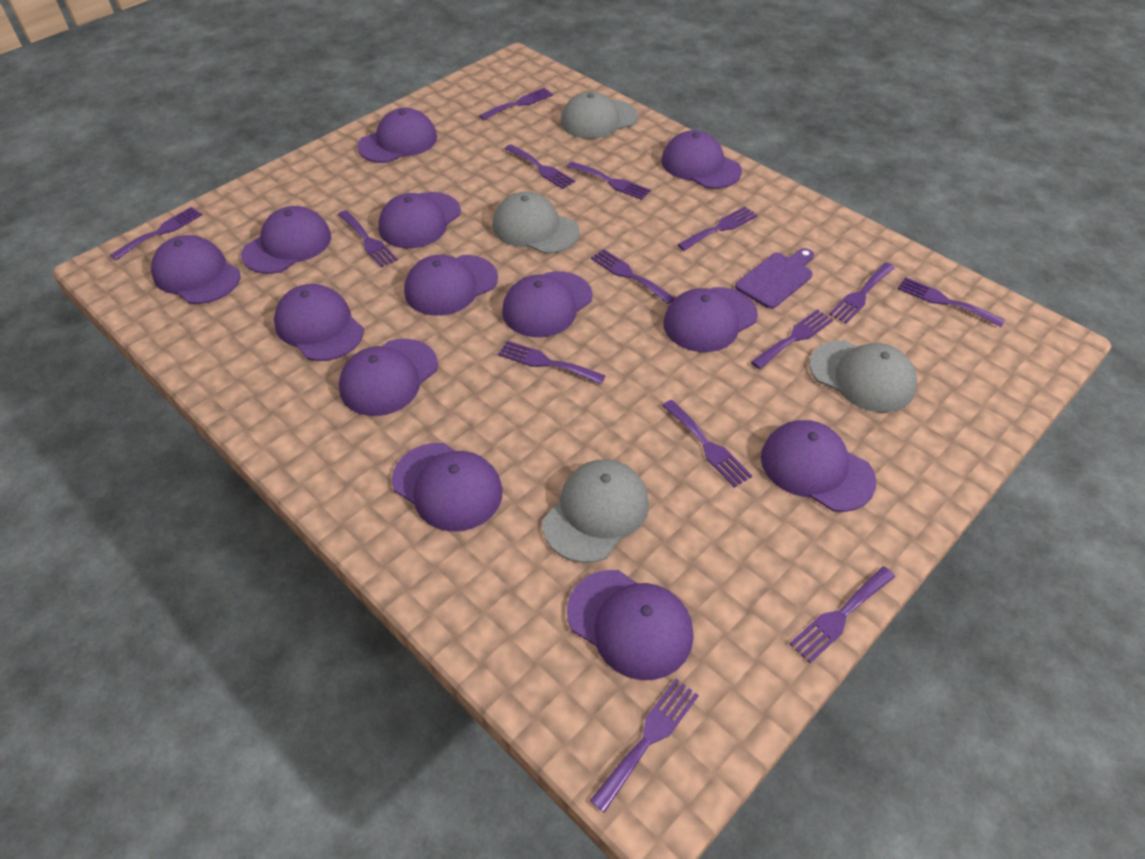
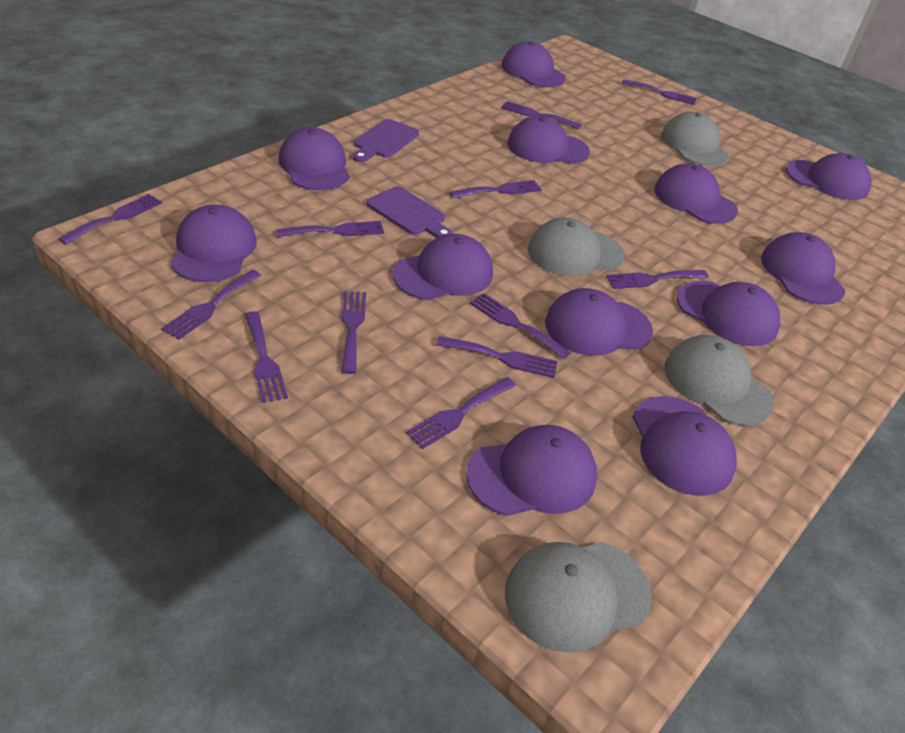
purple cap: 13 -> 12
purple cutting board: 1 -> 2
purple fork: 14 -> 12

